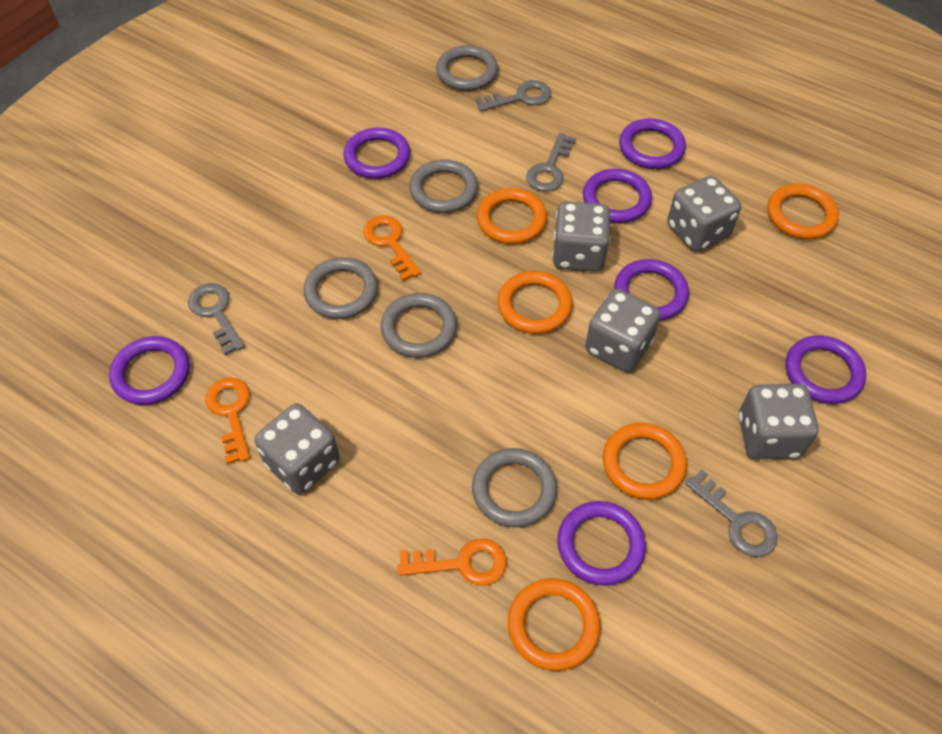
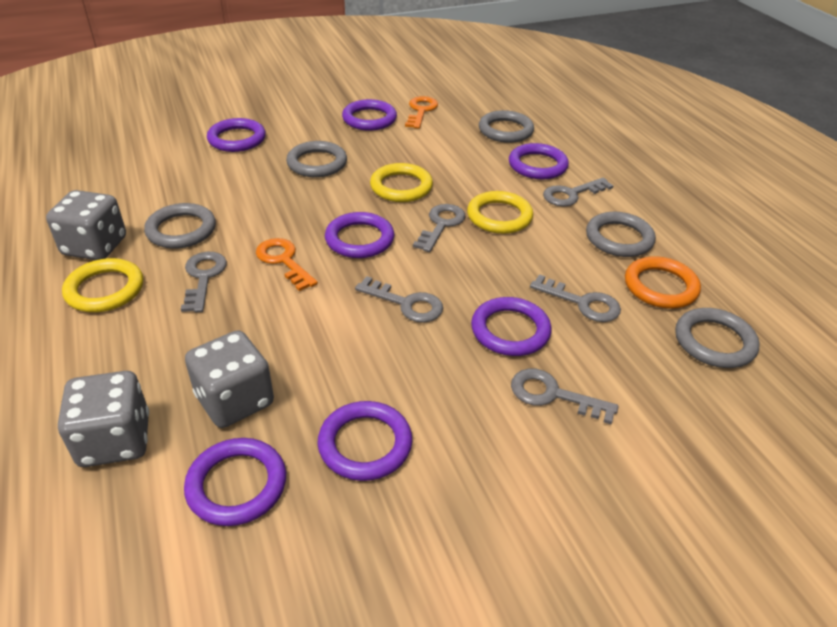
grey dice: 5 -> 3
grey key: 4 -> 6
orange key: 3 -> 2
orange ring: 5 -> 1
yellow ring: 0 -> 3

